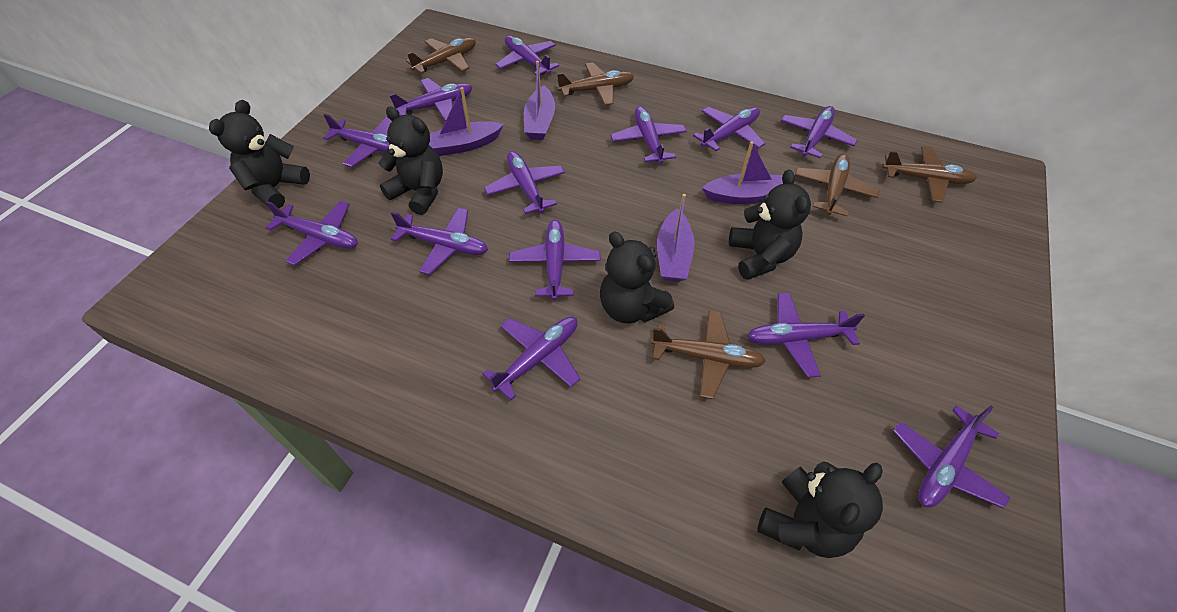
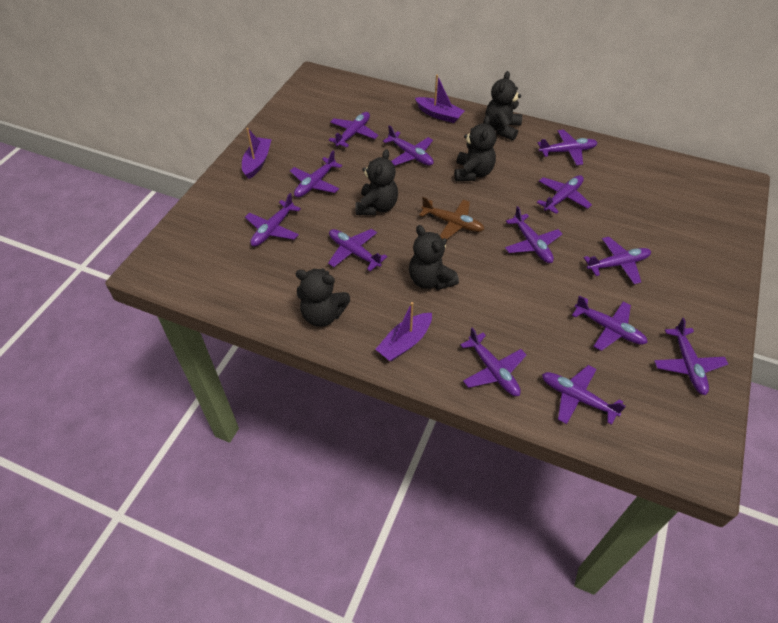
brown plane: 5 -> 1
purple boat: 4 -> 3

